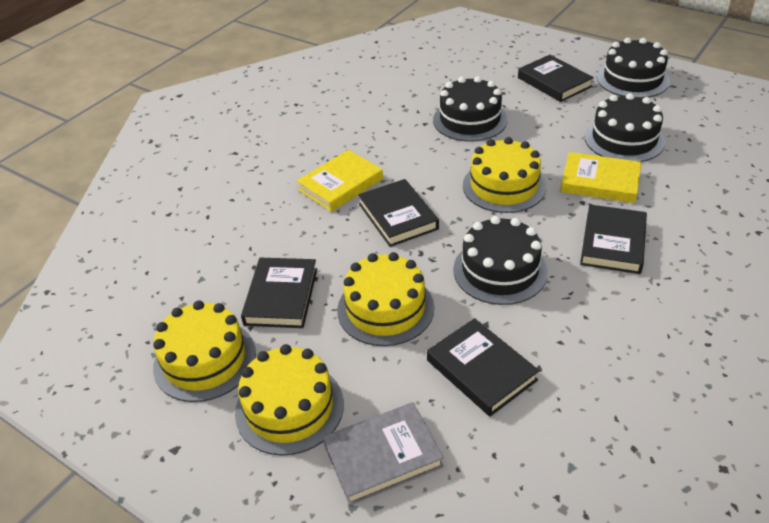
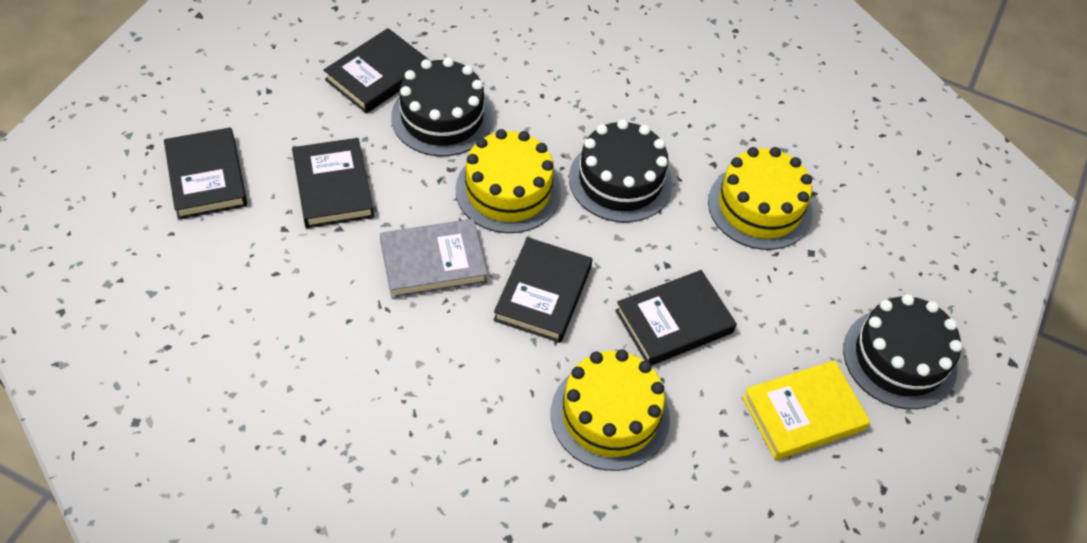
black cake: 4 -> 3
yellow book: 2 -> 1
yellow cake: 4 -> 3

